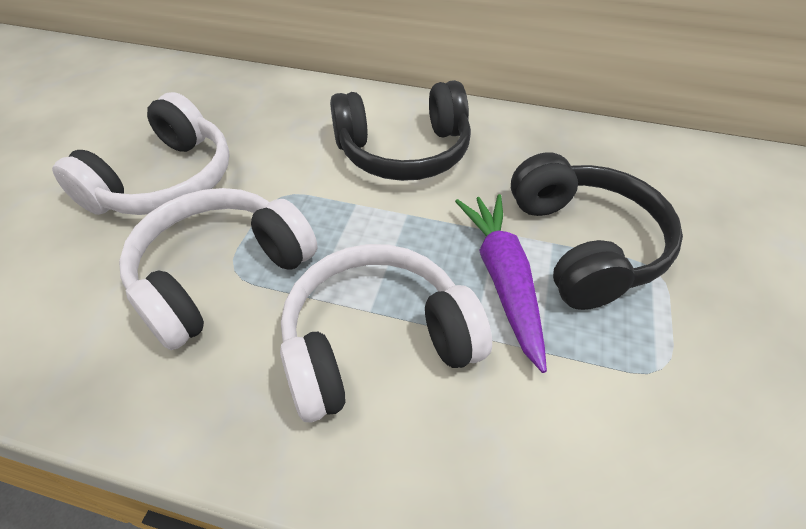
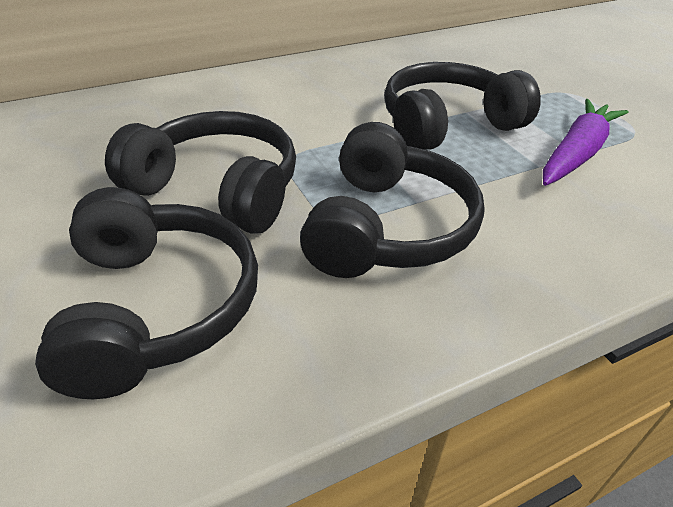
black headphones: 2 -> 4
white headphones: 3 -> 0

